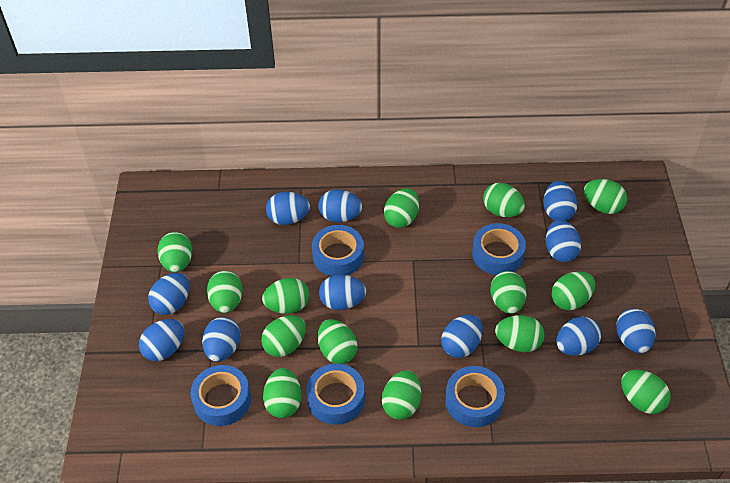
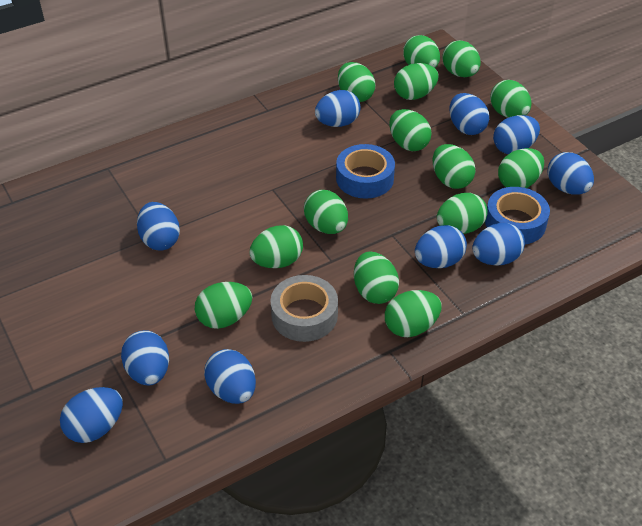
blue egg: 11 -> 10
blue tape: 5 -> 2
grey tape: 0 -> 1

